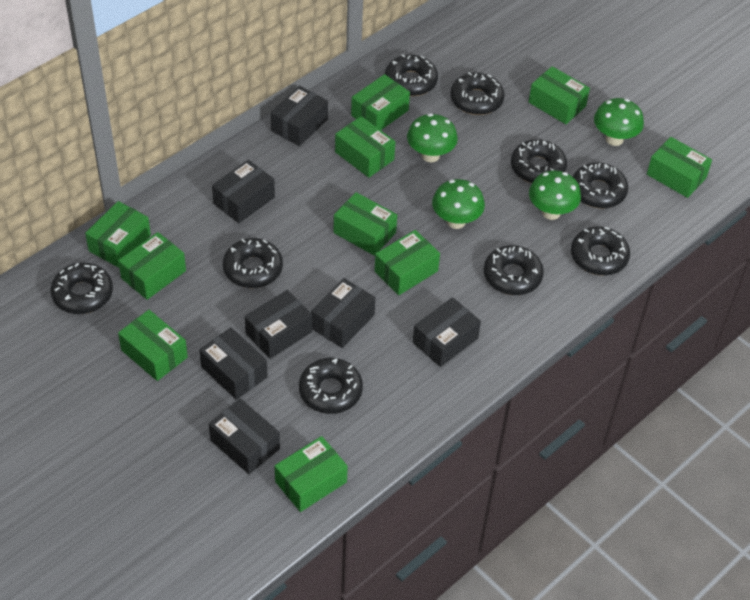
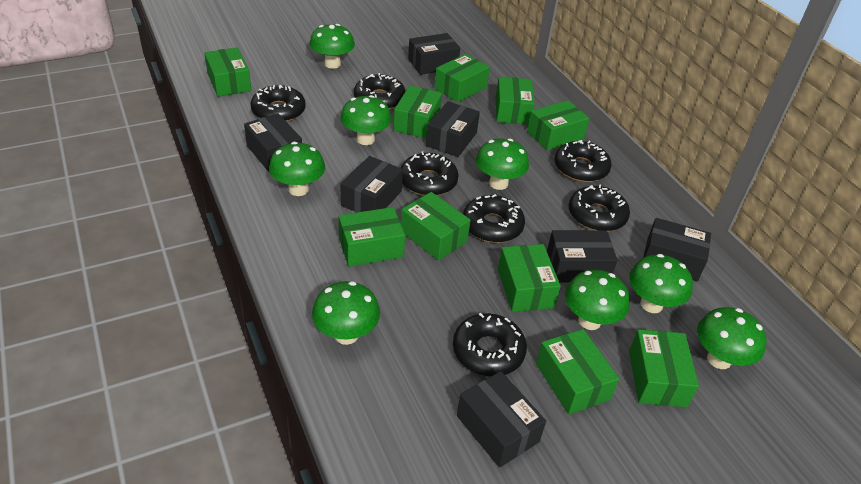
black donut: 9 -> 7
green mushroom: 4 -> 8

